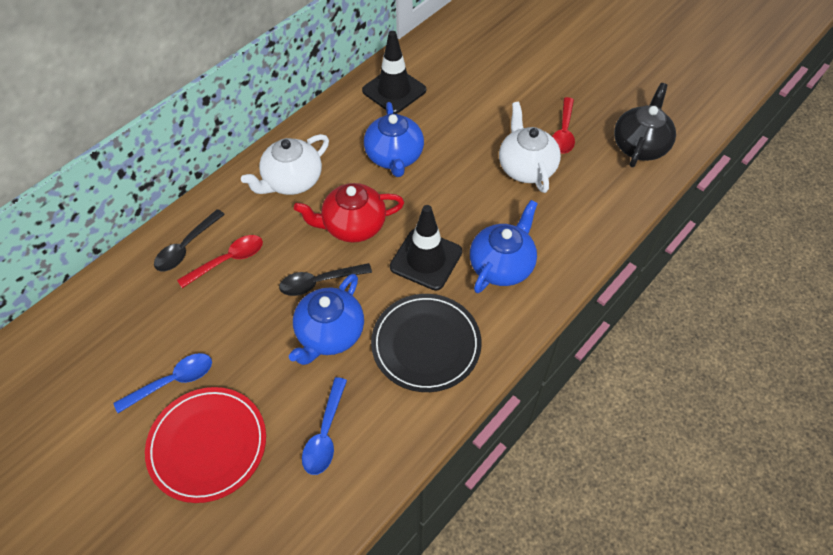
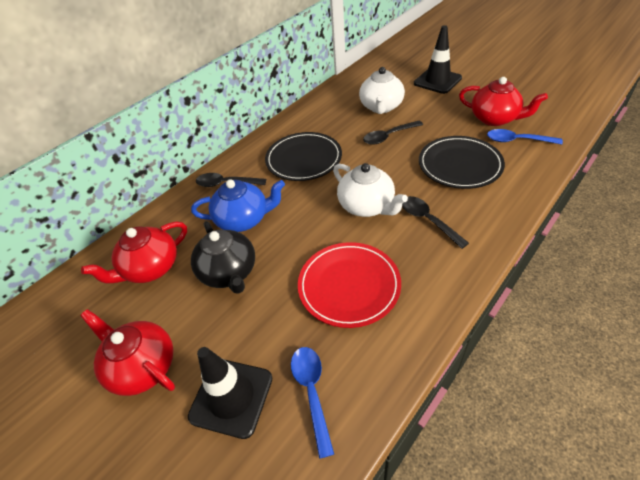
black plate: 1 -> 2
black spoon: 2 -> 3
blue teapot: 3 -> 1
red spoon: 2 -> 0
red teapot: 1 -> 3

